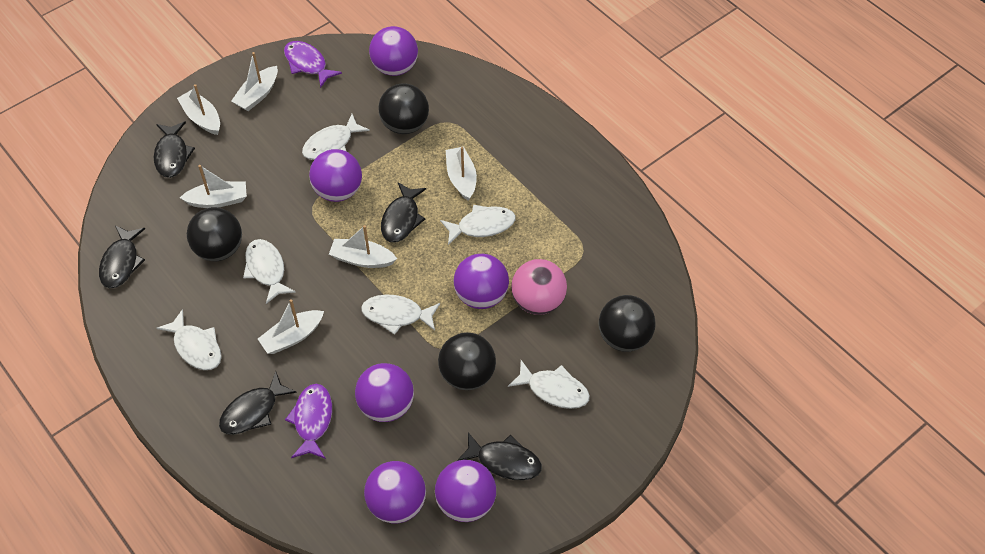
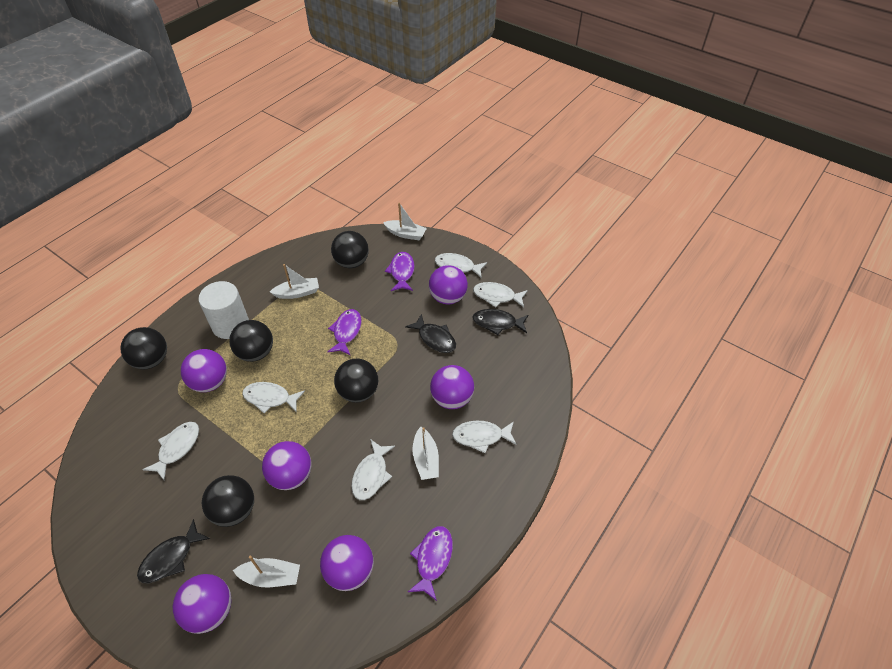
black ball: 4 -> 5
black fish: 5 -> 3
pink ball: 1 -> 0
purple fish: 2 -> 3
white boat: 6 -> 4
white cylinder: 0 -> 1

